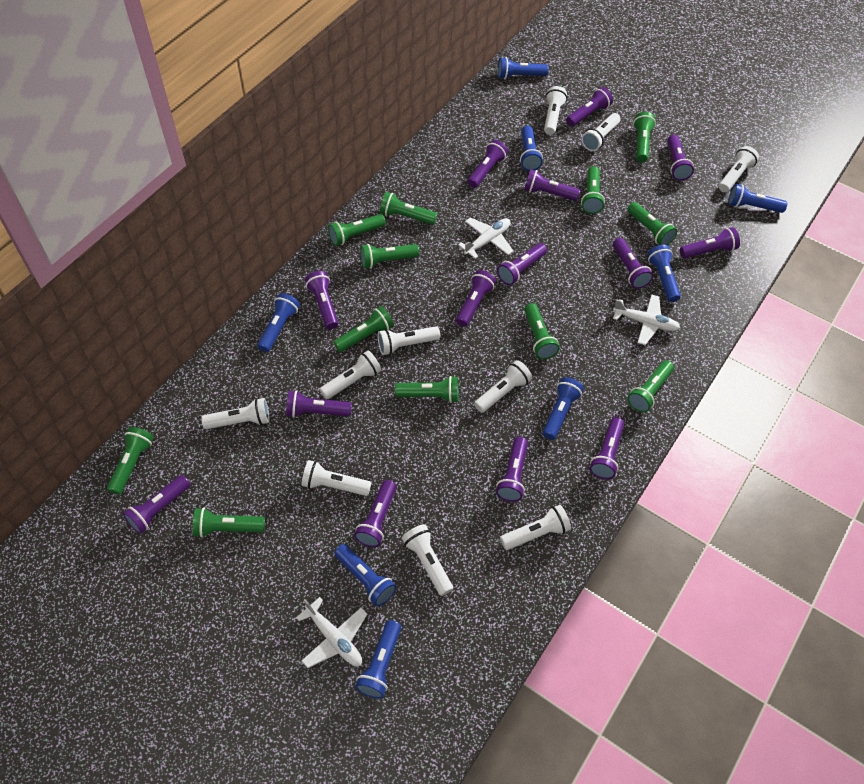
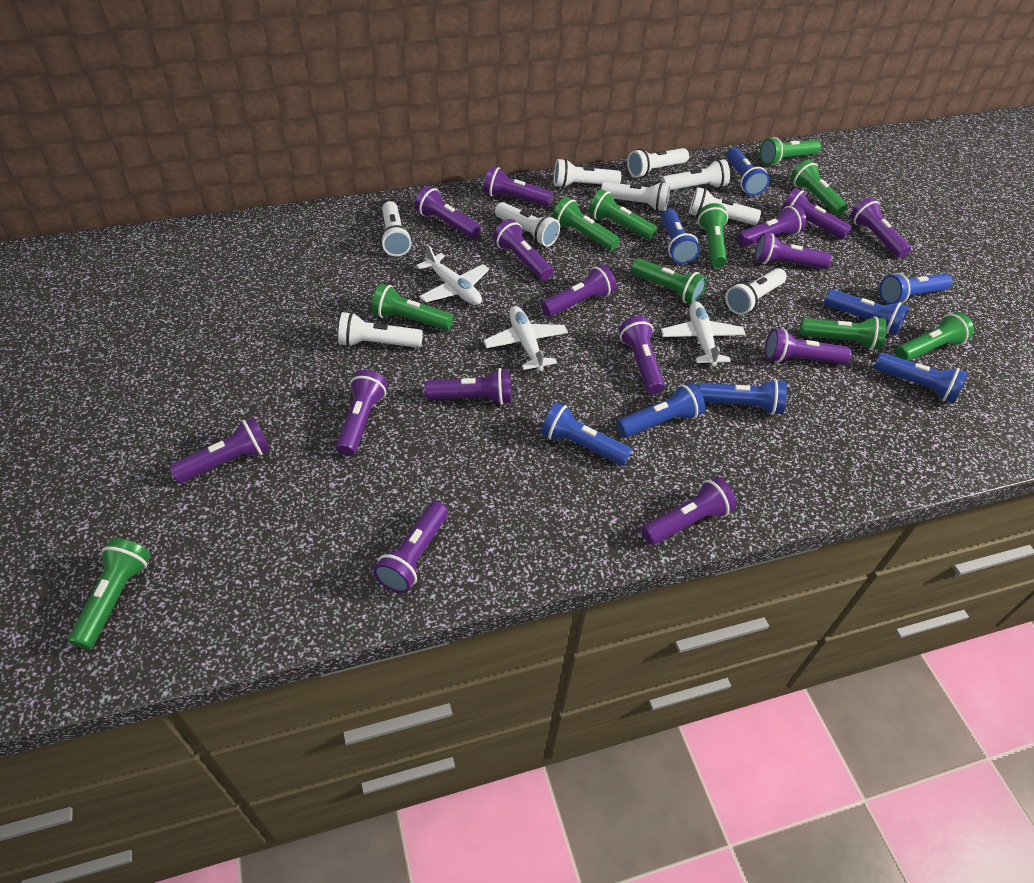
green flashlight: 12 -> 10
purple flashlight: 14 -> 15
white flashlight: 10 -> 9

